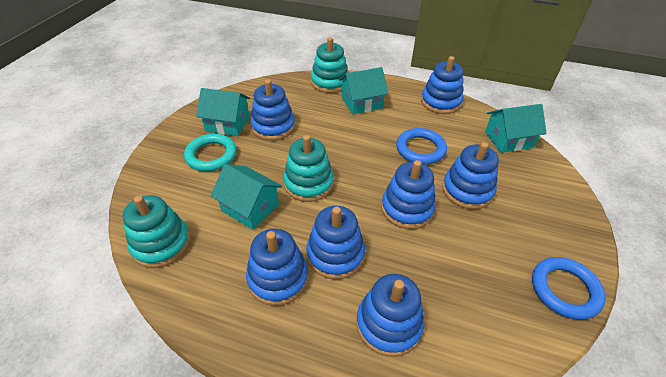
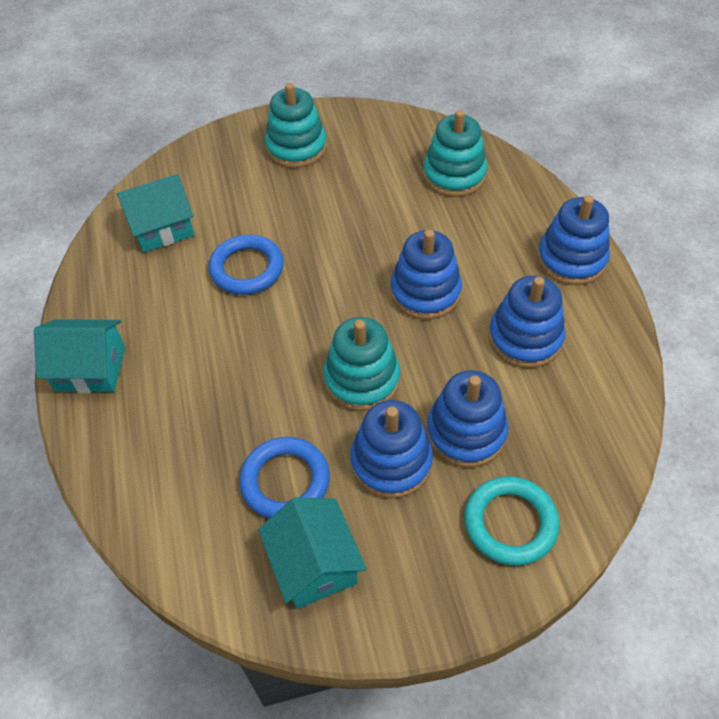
blue stacking toy: 7 -> 5
turquoise house: 4 -> 3

